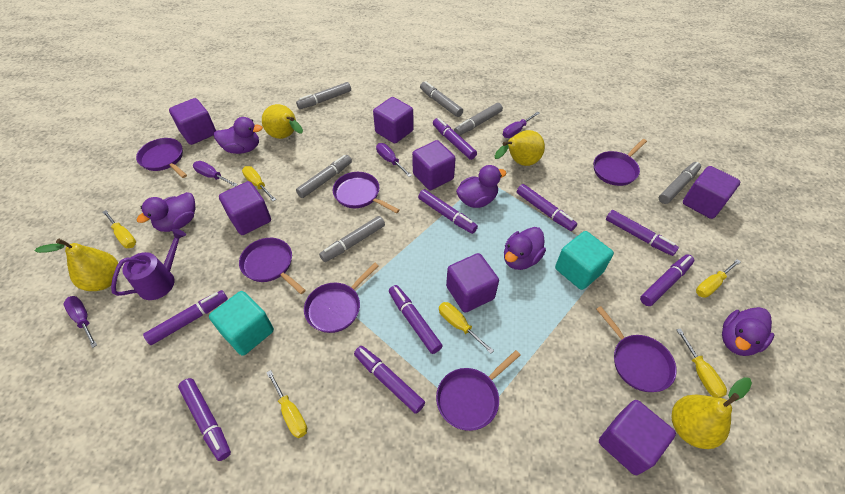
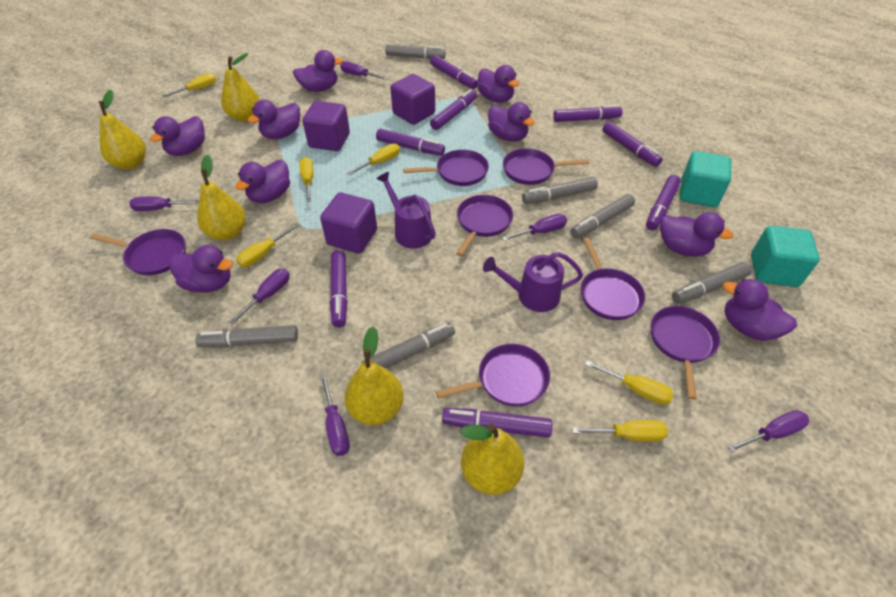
purple cube: 7 -> 3
purple duck: 5 -> 9
purple marker: 9 -> 8
purple screwdriver: 4 -> 6
purple watering can: 1 -> 2
yellow pear: 4 -> 5

